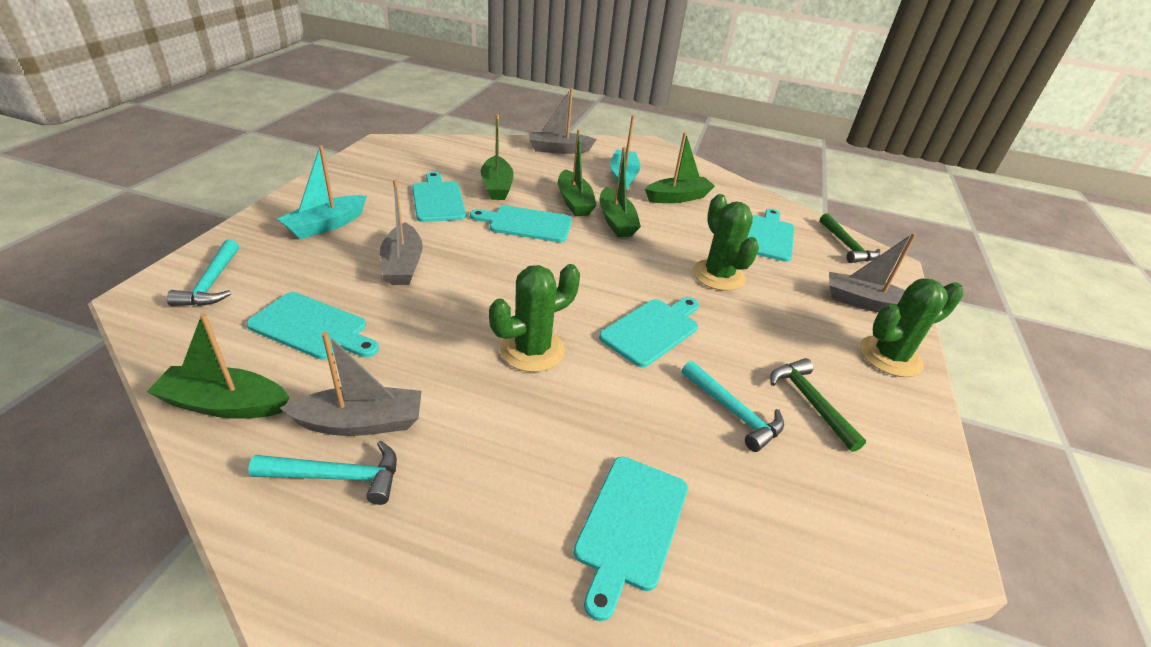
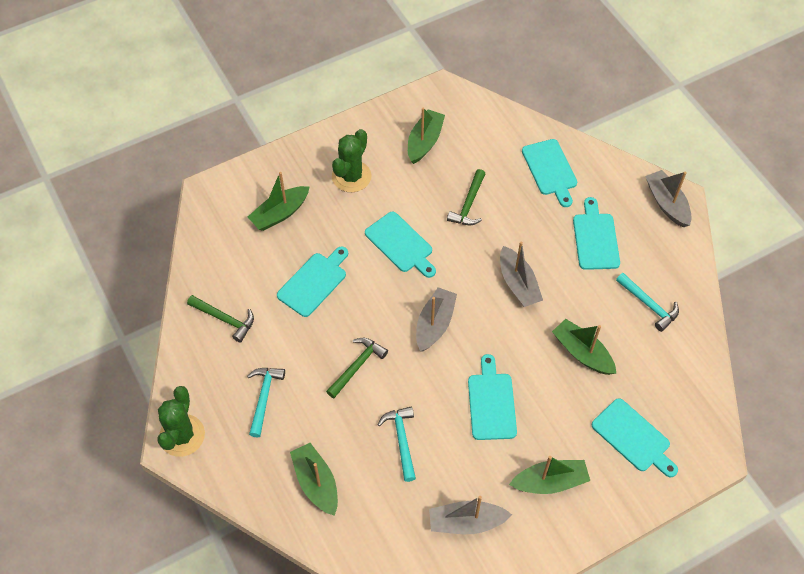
green cactus: 3 -> 2
green hammer: 2 -> 3
turquoise boat: 2 -> 0

